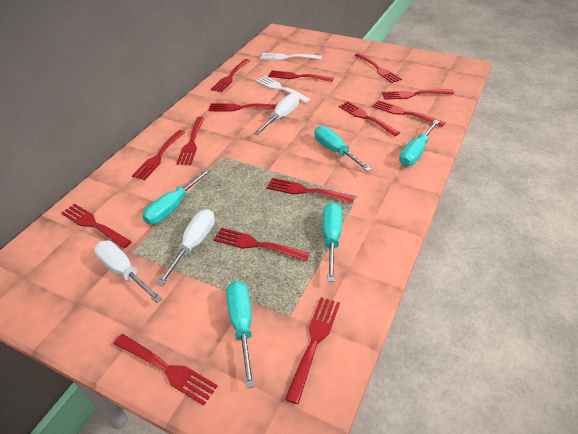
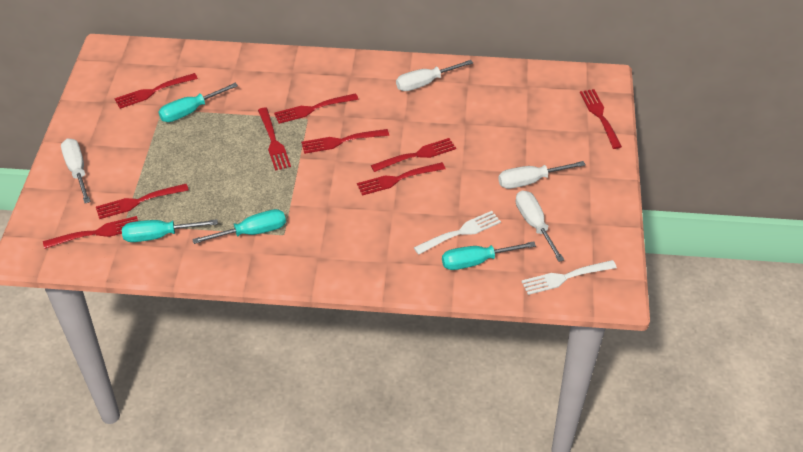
red fork: 14 -> 9
turquoise screwdriver: 5 -> 4
white screwdriver: 3 -> 4

